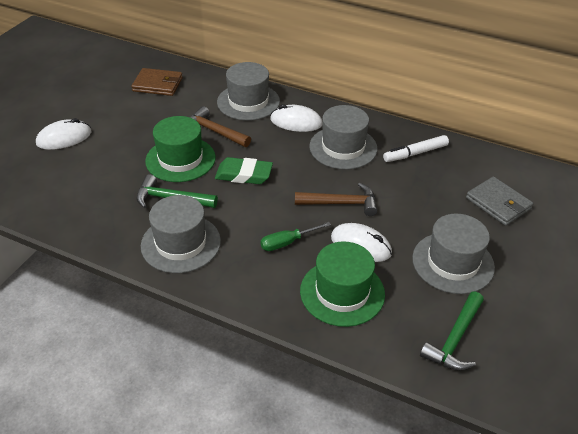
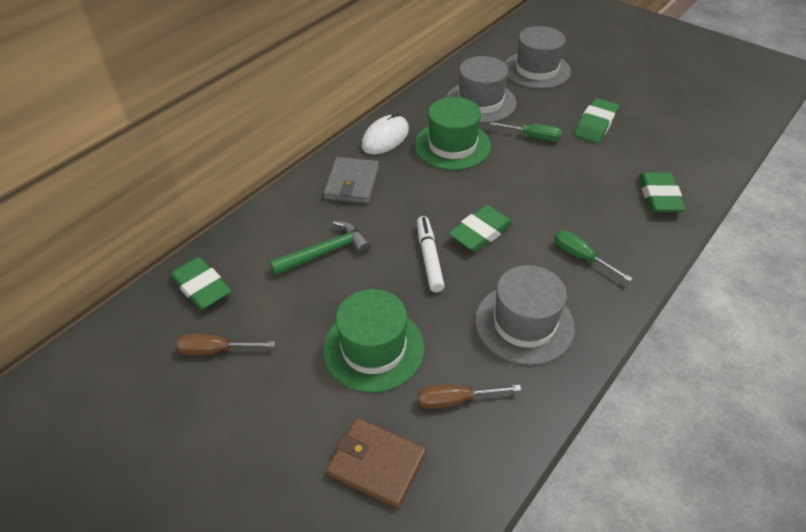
brown hammer: 2 -> 0
brown screwdriver: 0 -> 2
green eraser: 1 -> 4
green hammer: 2 -> 1
green screwdriver: 1 -> 2
grey hat: 4 -> 3
white mouse: 3 -> 1

